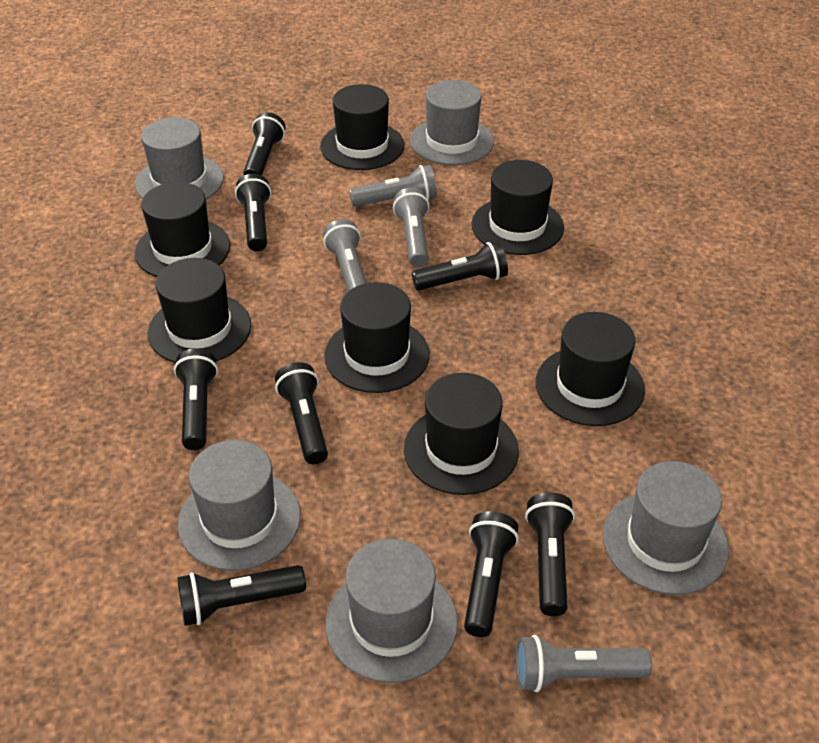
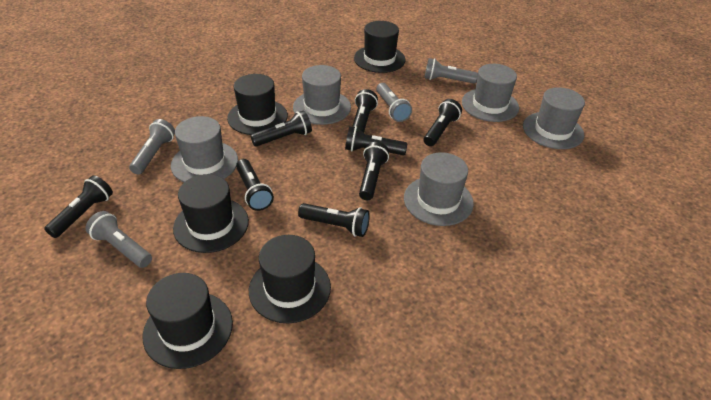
black hat: 7 -> 5

